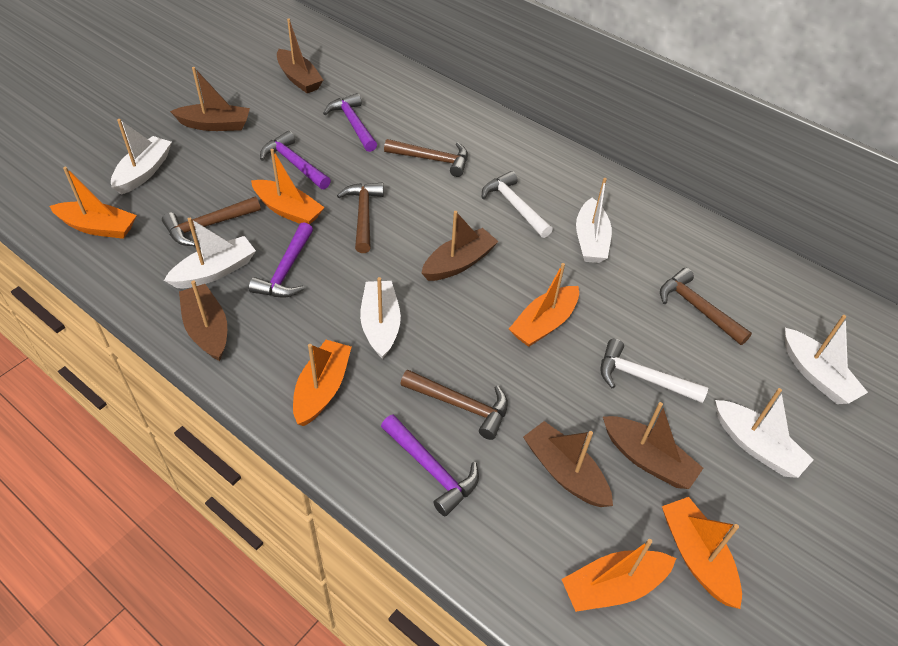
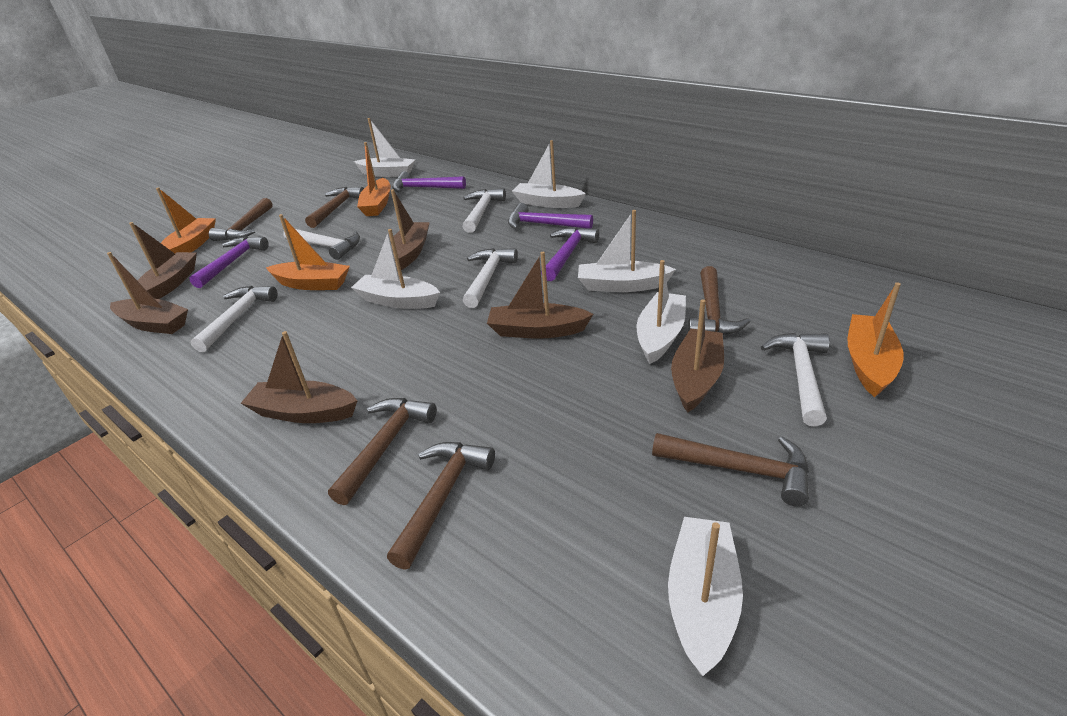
brown hammer: 5 -> 6
orange boat: 6 -> 4
white hammer: 2 -> 5

